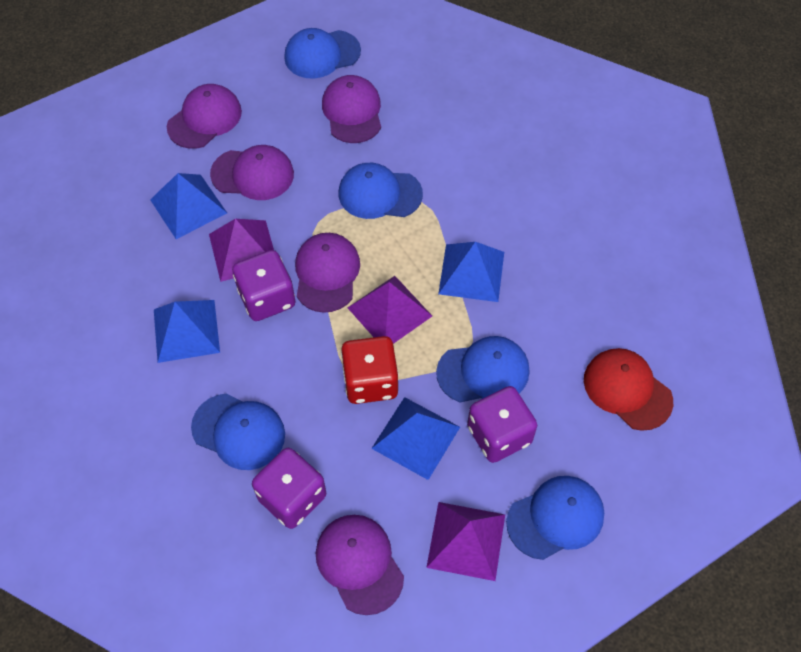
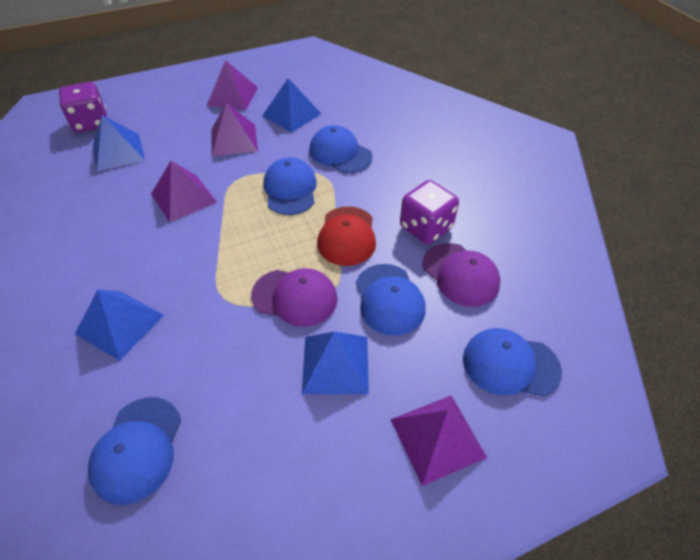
purple cap: 5 -> 2
purple dice: 3 -> 2
purple pyramid: 3 -> 4
red dice: 1 -> 0

